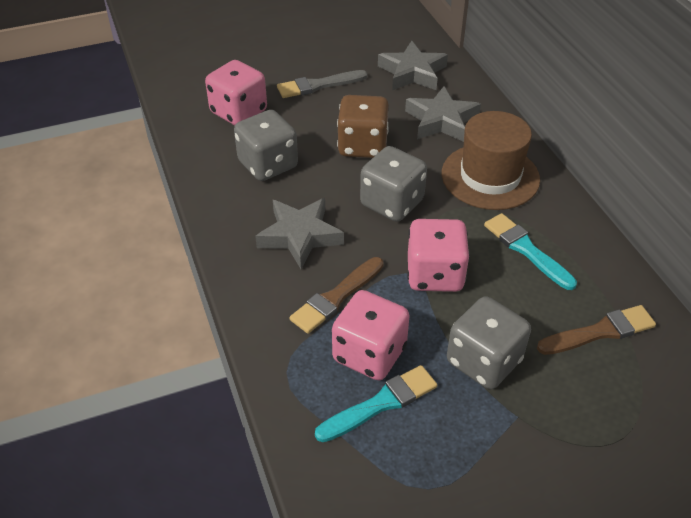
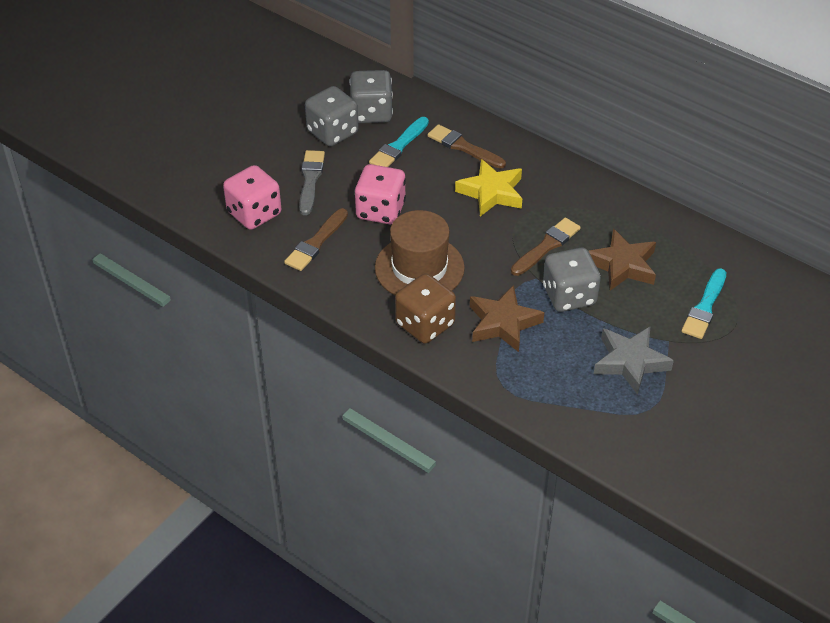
brown brush: 2 -> 3
brown star: 0 -> 2
grey star: 3 -> 1
pink dice: 3 -> 2
yellow star: 0 -> 1

